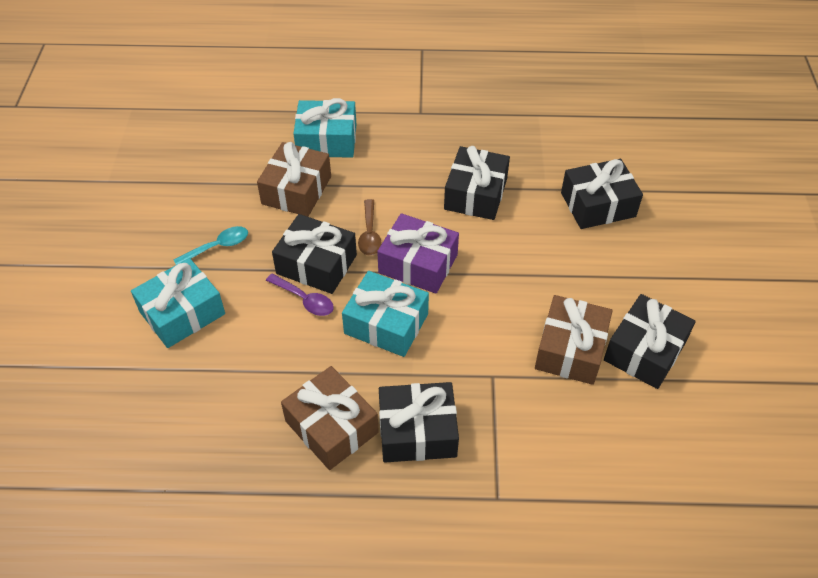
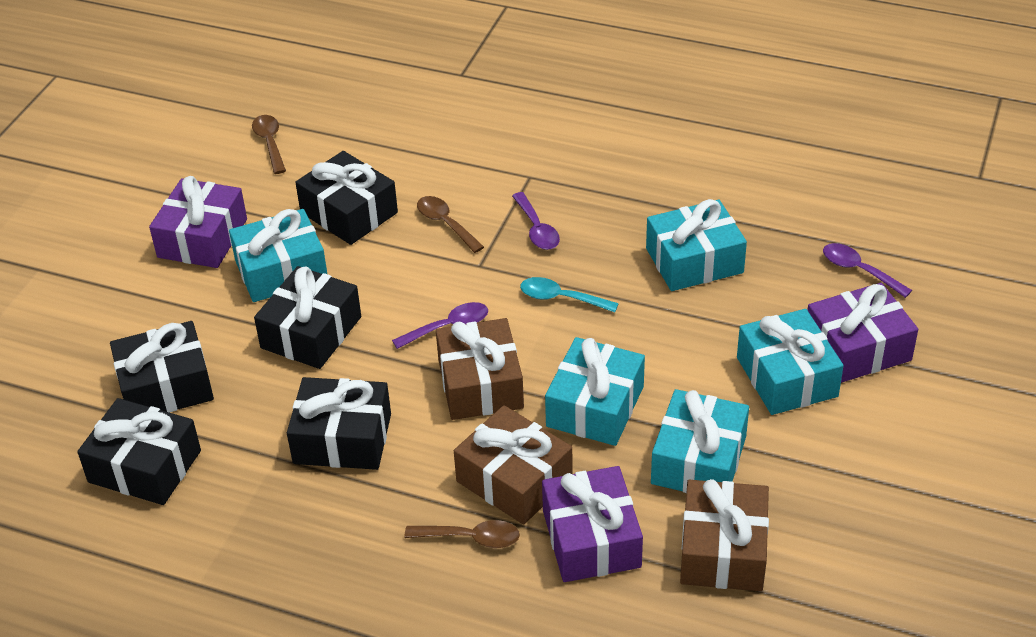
brown spoon: 1 -> 3
purple gift: 1 -> 3
purple spoon: 1 -> 3
turquoise gift: 3 -> 5

